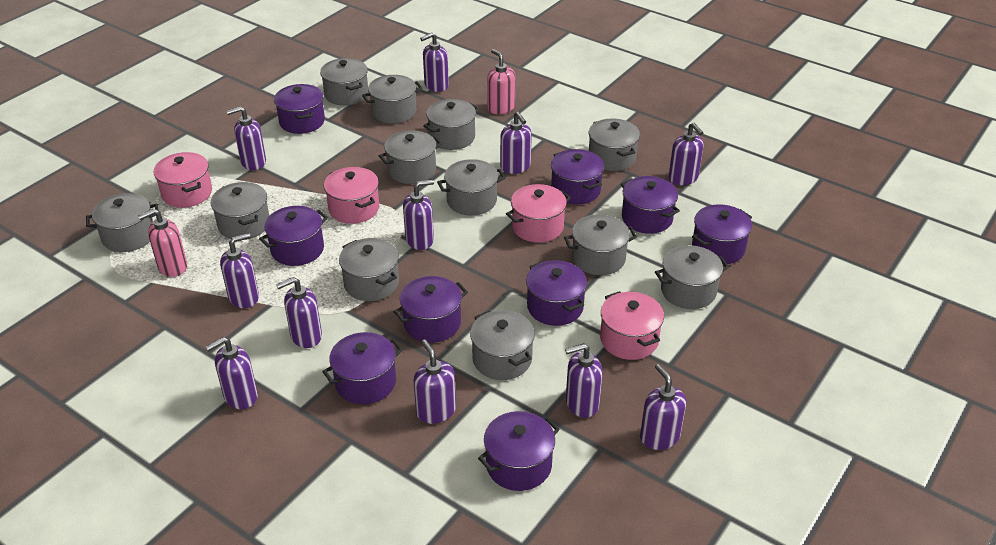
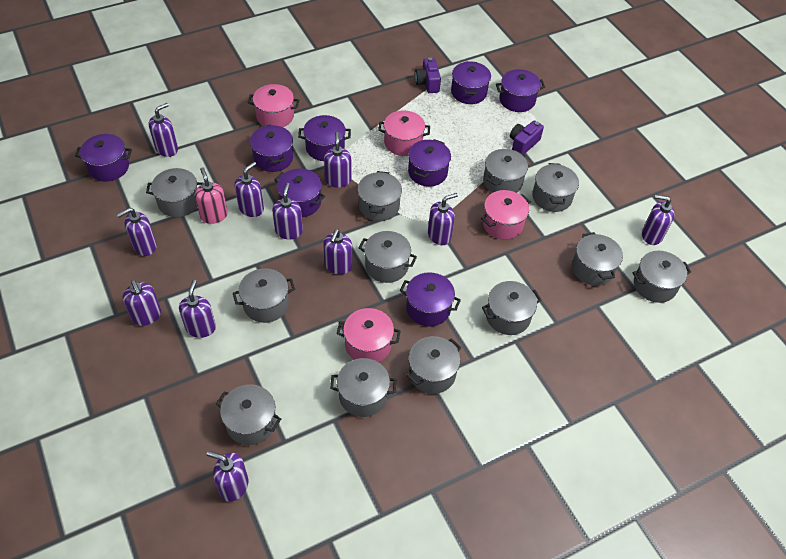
pink soap dispenser: 2 -> 1
purple camera: 0 -> 2
purple pot: 9 -> 8

